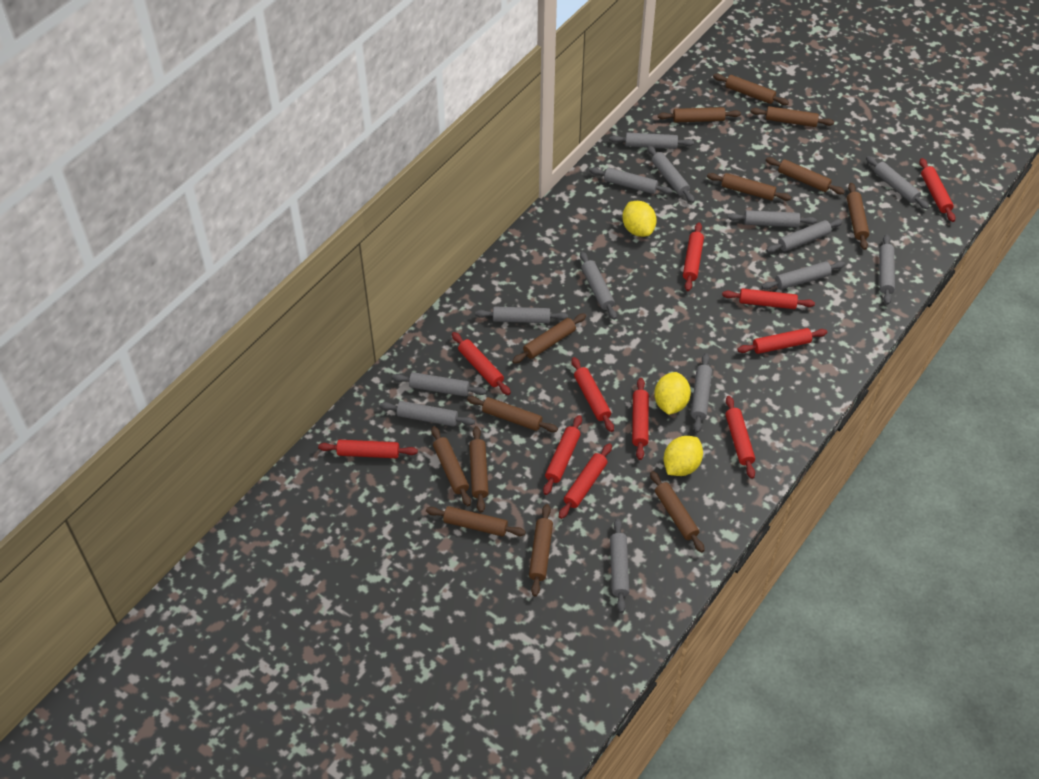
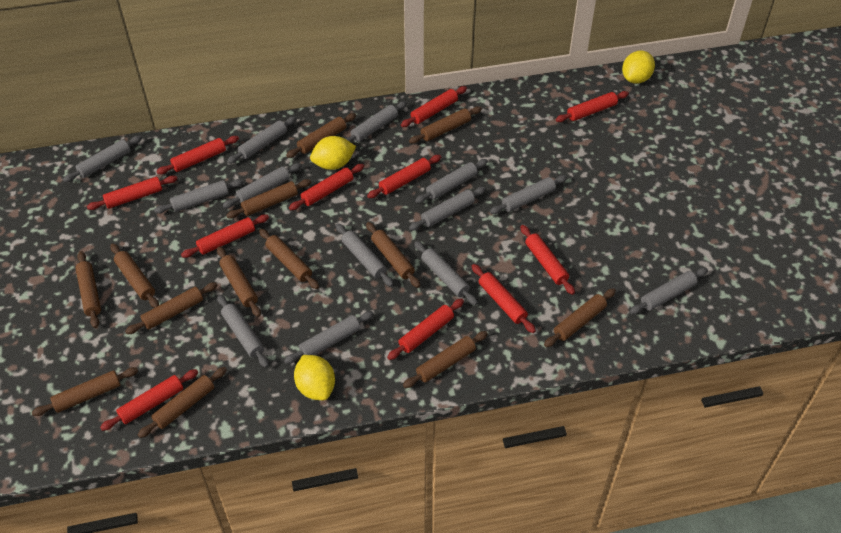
grey rolling pin: 14 -> 13

